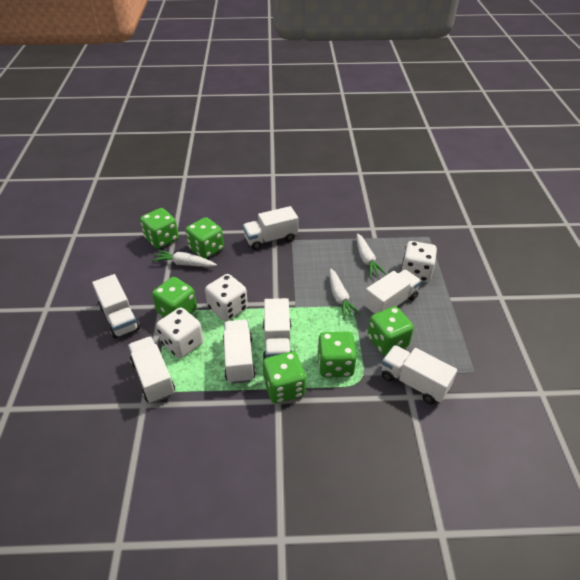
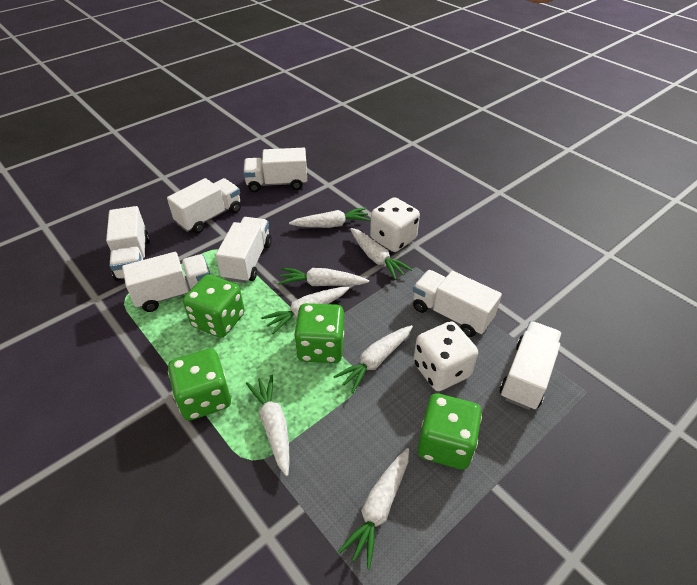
green dice: 6 -> 4
white carrot: 3 -> 7
white dice: 3 -> 2

